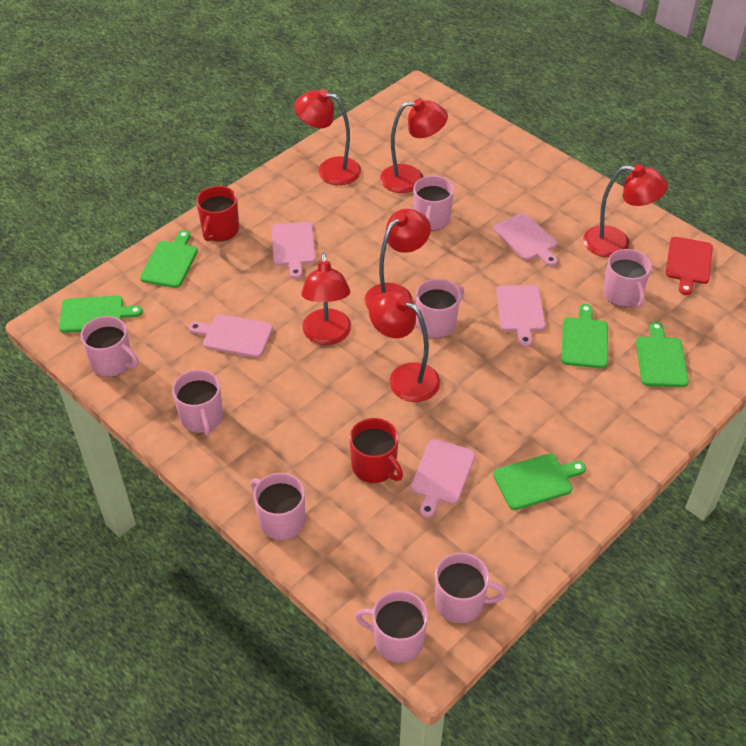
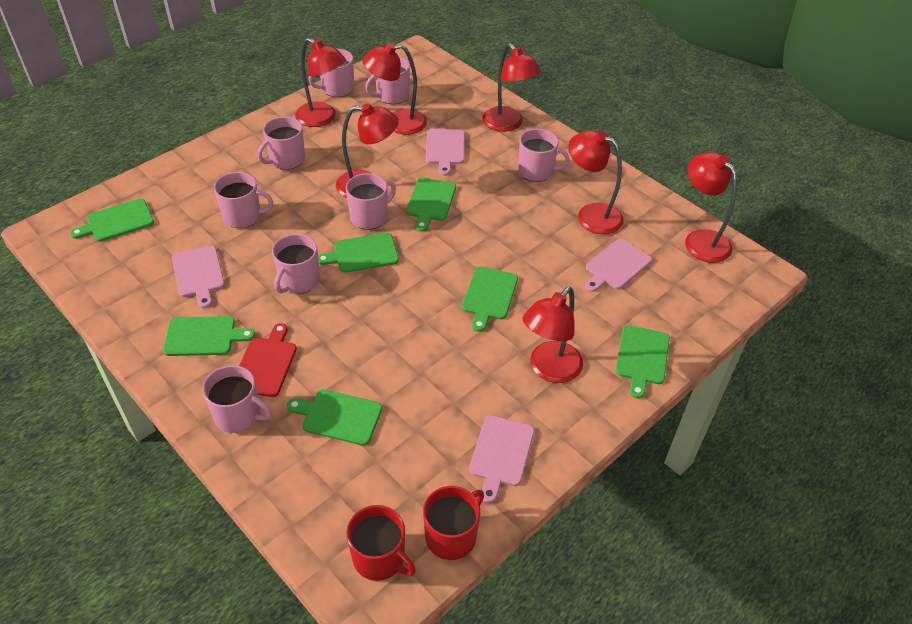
green cutting board: 5 -> 7
pink cutting board: 5 -> 4
red lamp: 6 -> 7

